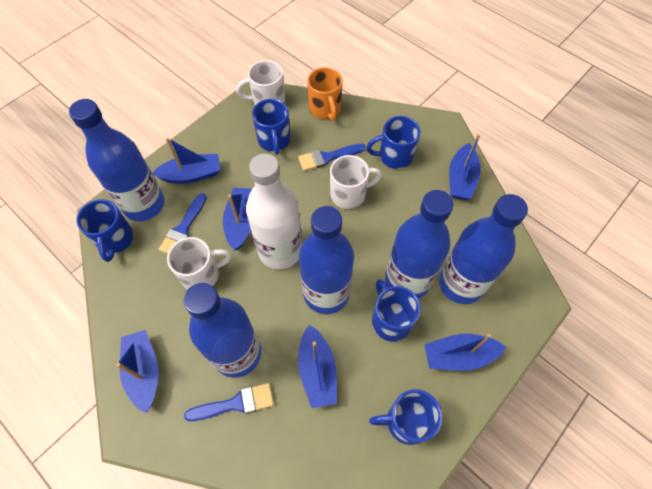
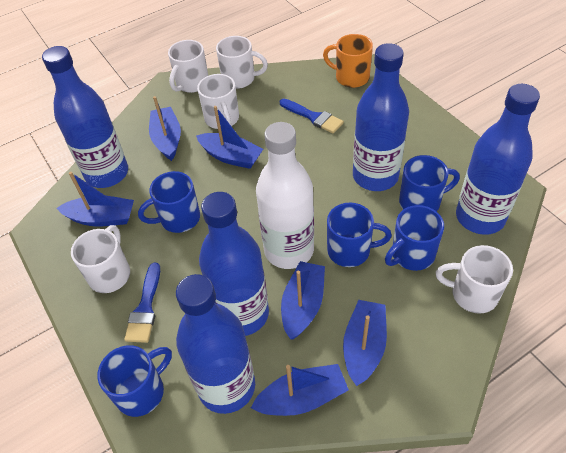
blue brush: 3 -> 2
white mug: 3 -> 5

